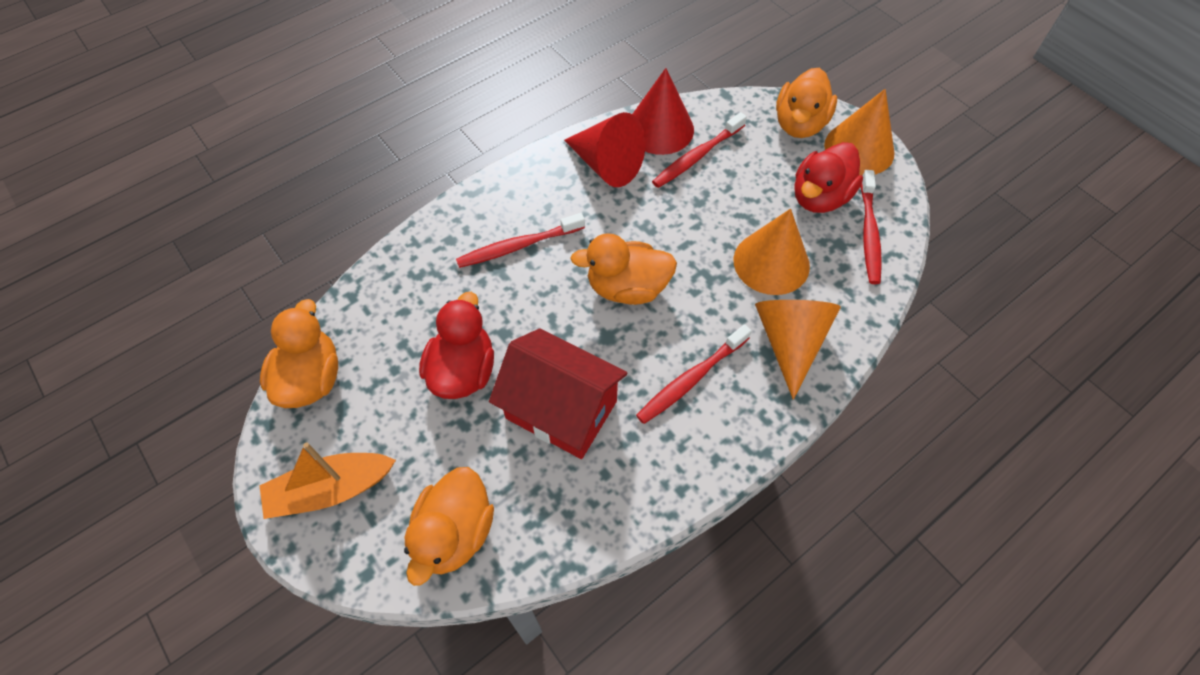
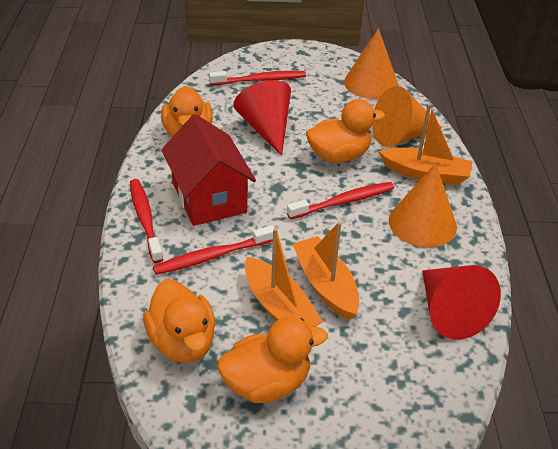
orange boat: 1 -> 3
red duck: 2 -> 0

